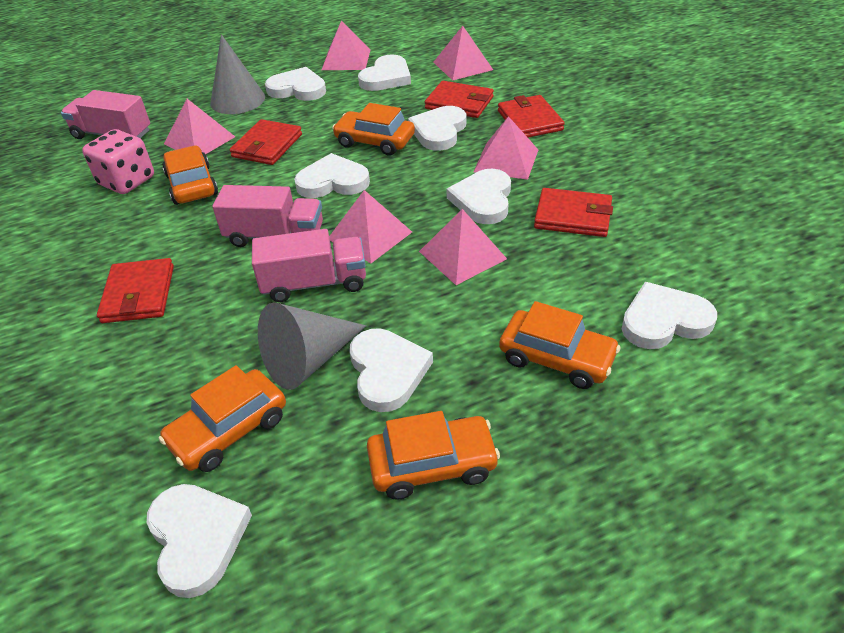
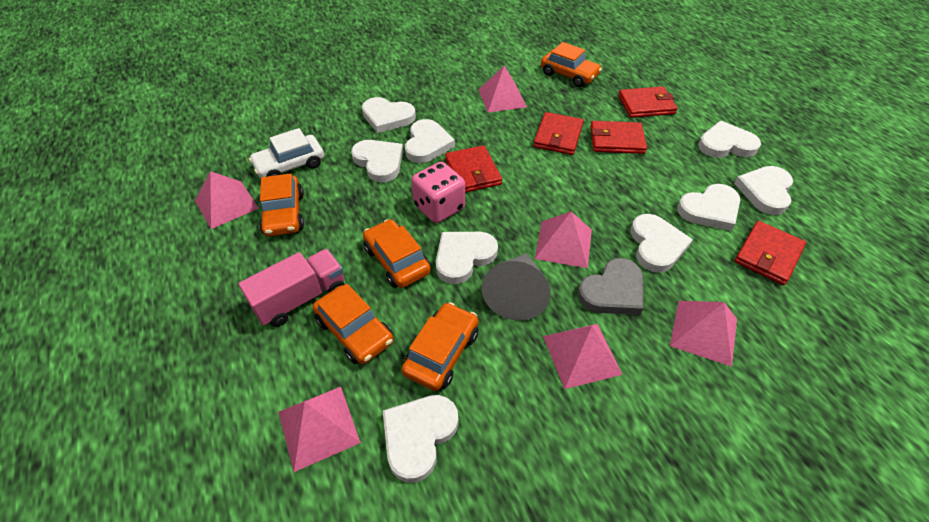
grey cone: 2 -> 1
grey heart: 0 -> 1
pink truck: 3 -> 1
white car: 0 -> 1
white heart: 8 -> 9

